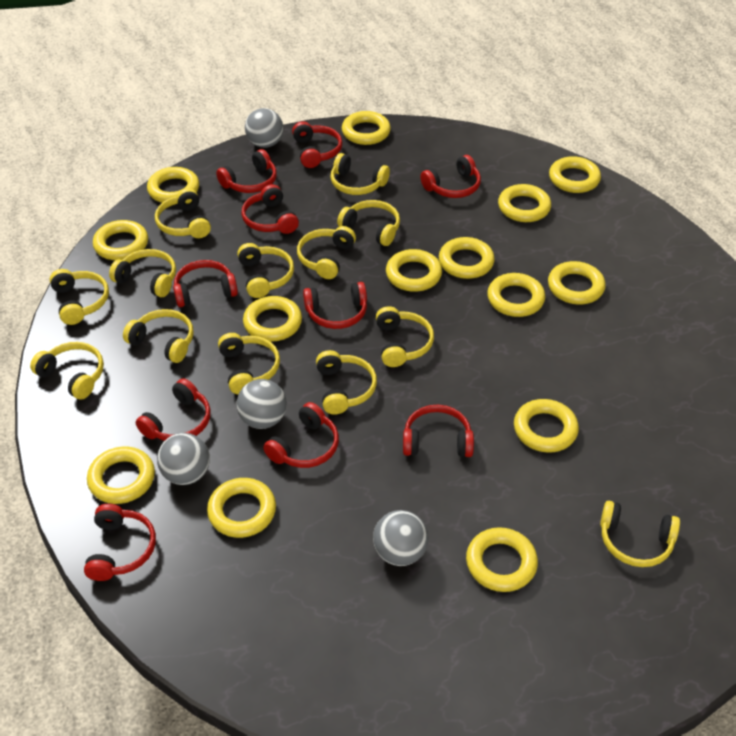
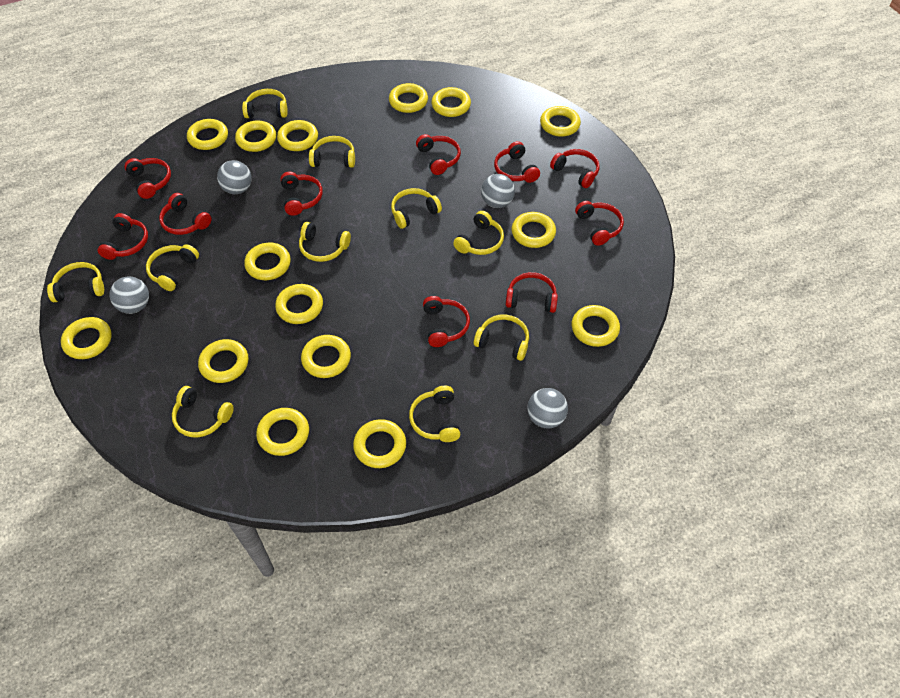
yellow headphones: 13 -> 10
yellow ring: 14 -> 15

